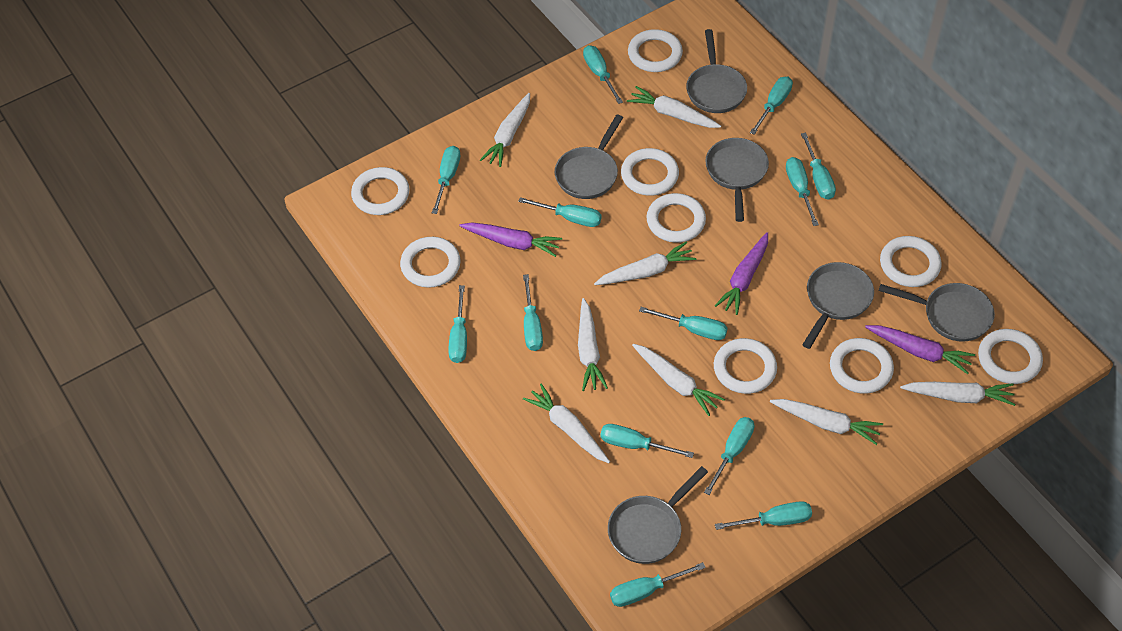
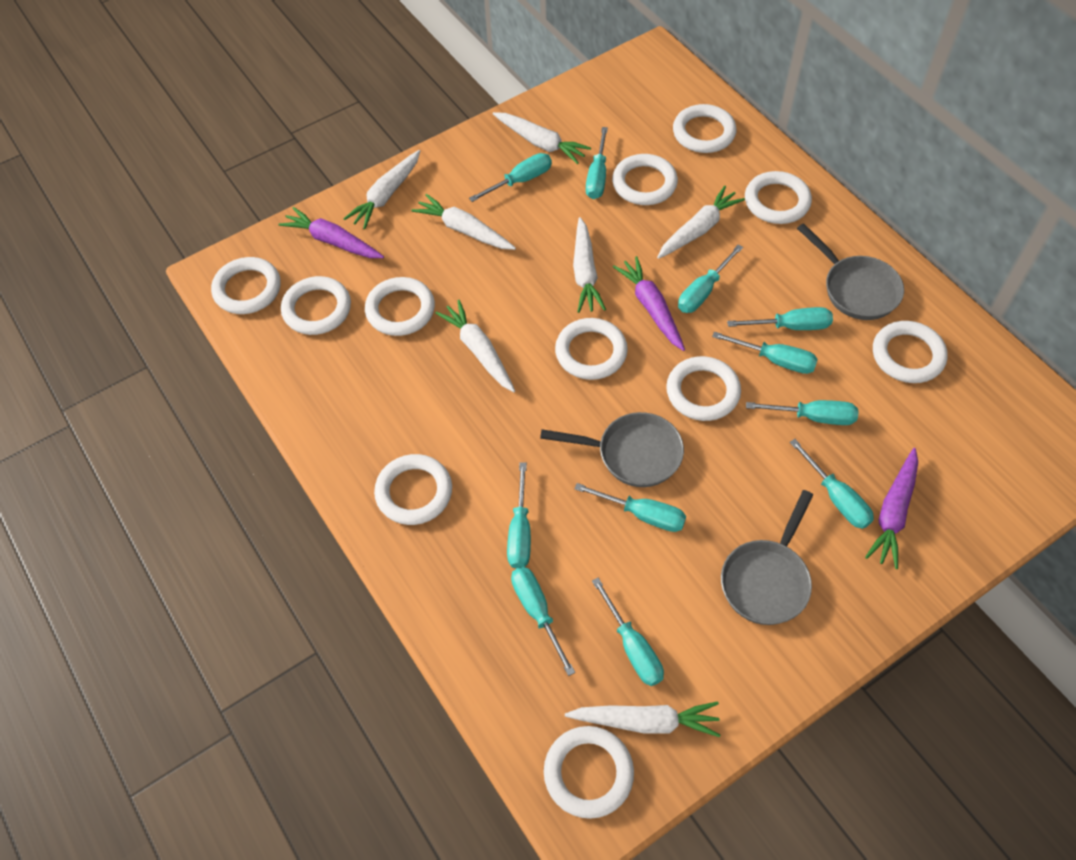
grey pan: 6 -> 3
turquoise screwdriver: 13 -> 11
white carrot: 8 -> 7
white ring: 9 -> 11

